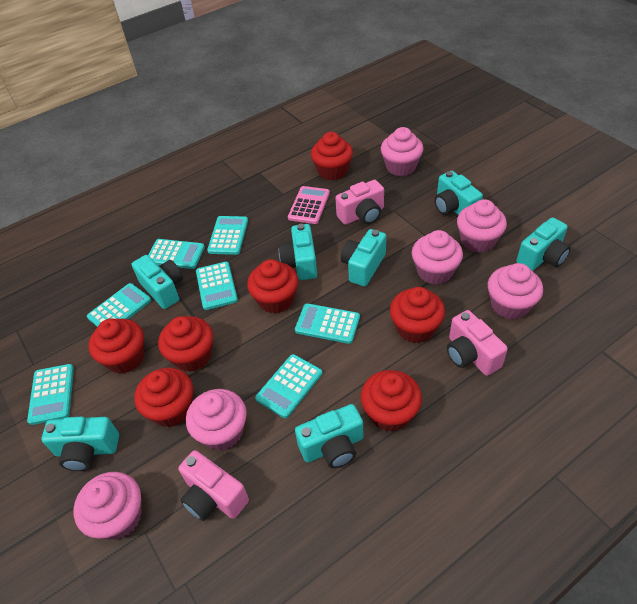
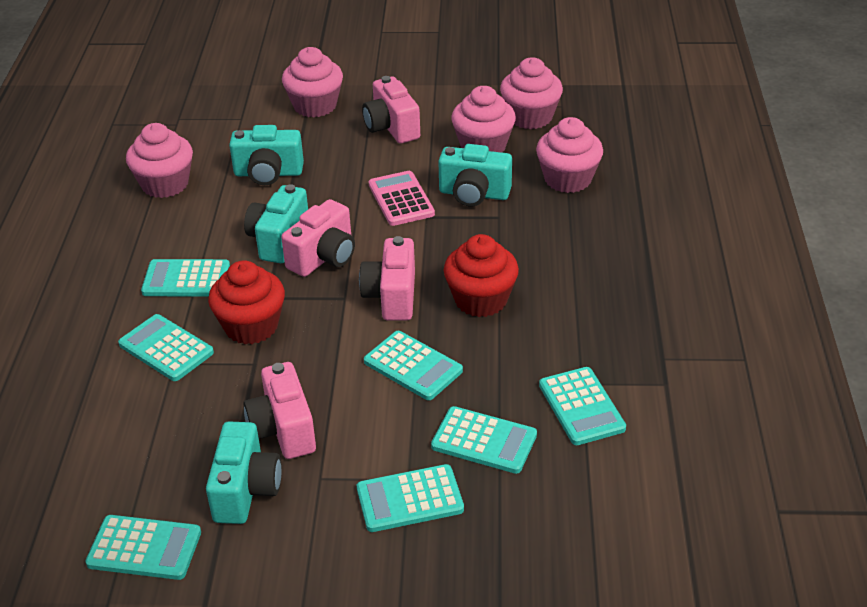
pink camera: 3 -> 4
pink cupcake: 6 -> 5
red cupcake: 7 -> 2
turquoise camera: 7 -> 4

